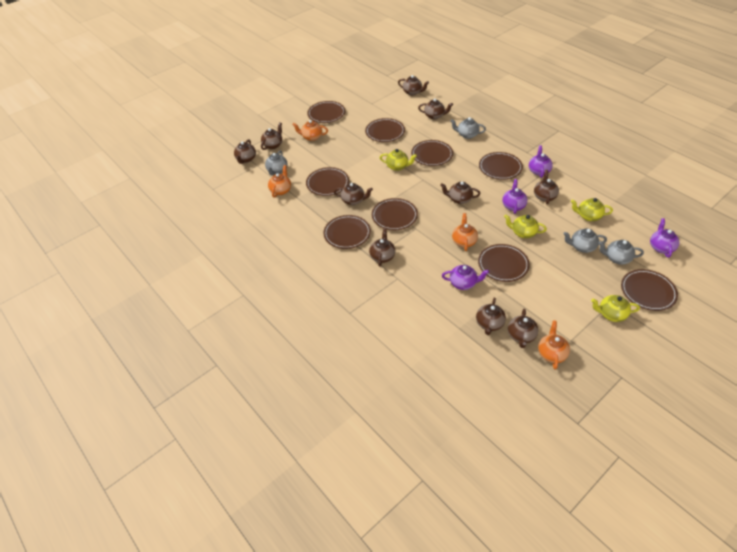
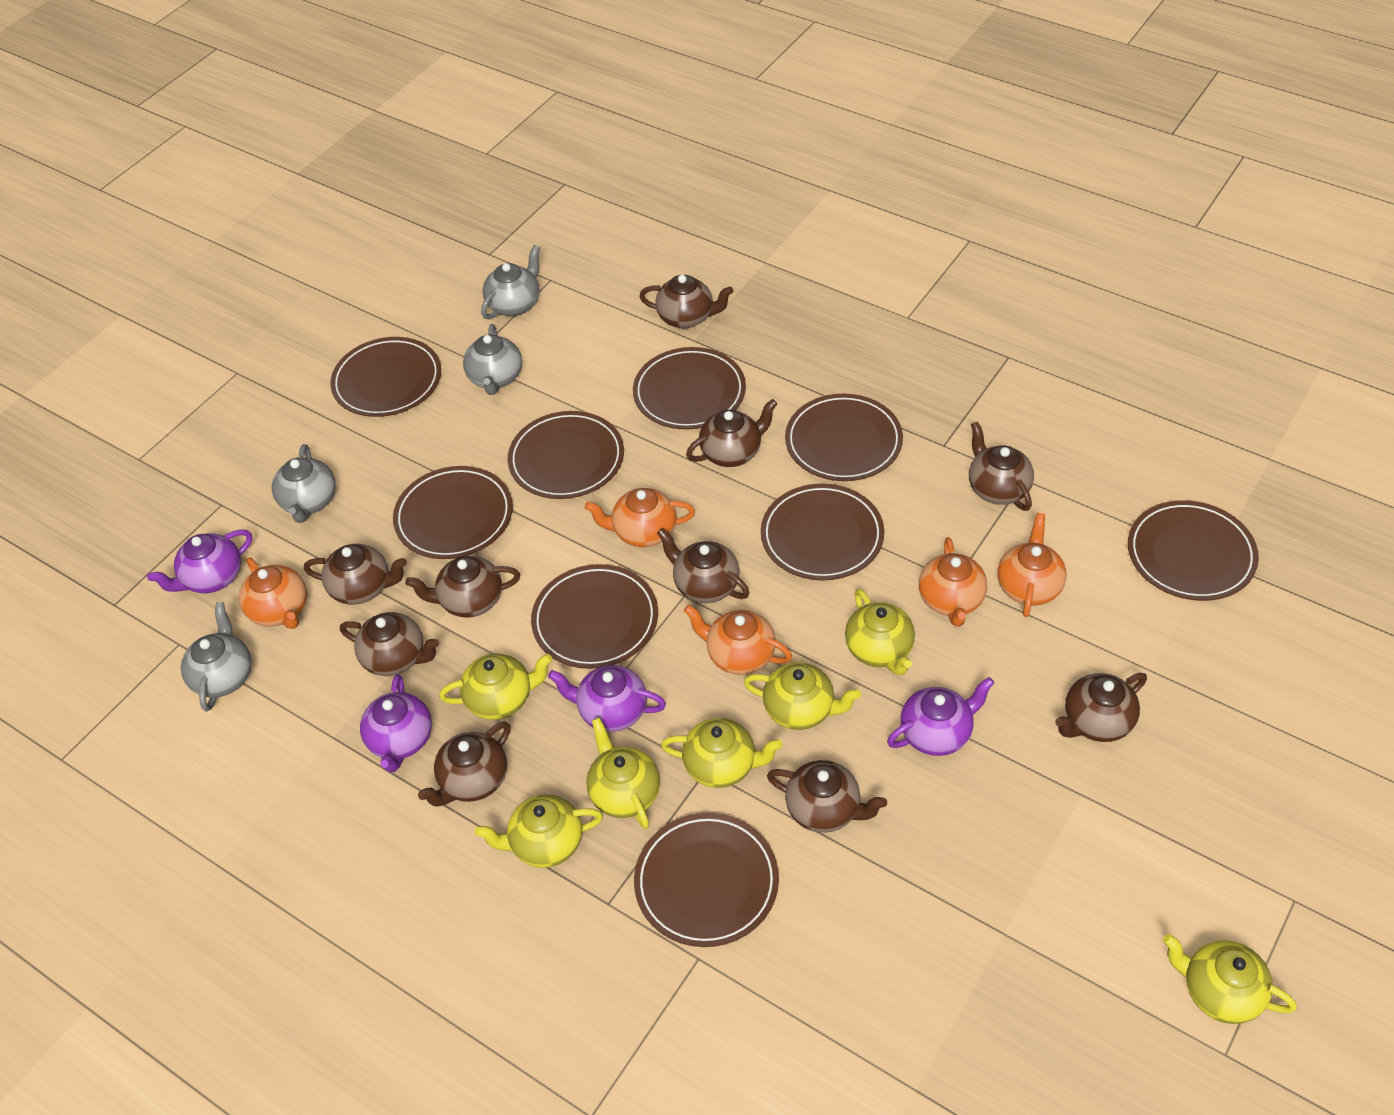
orange teapot: 4 -> 5
yellow teapot: 4 -> 7

